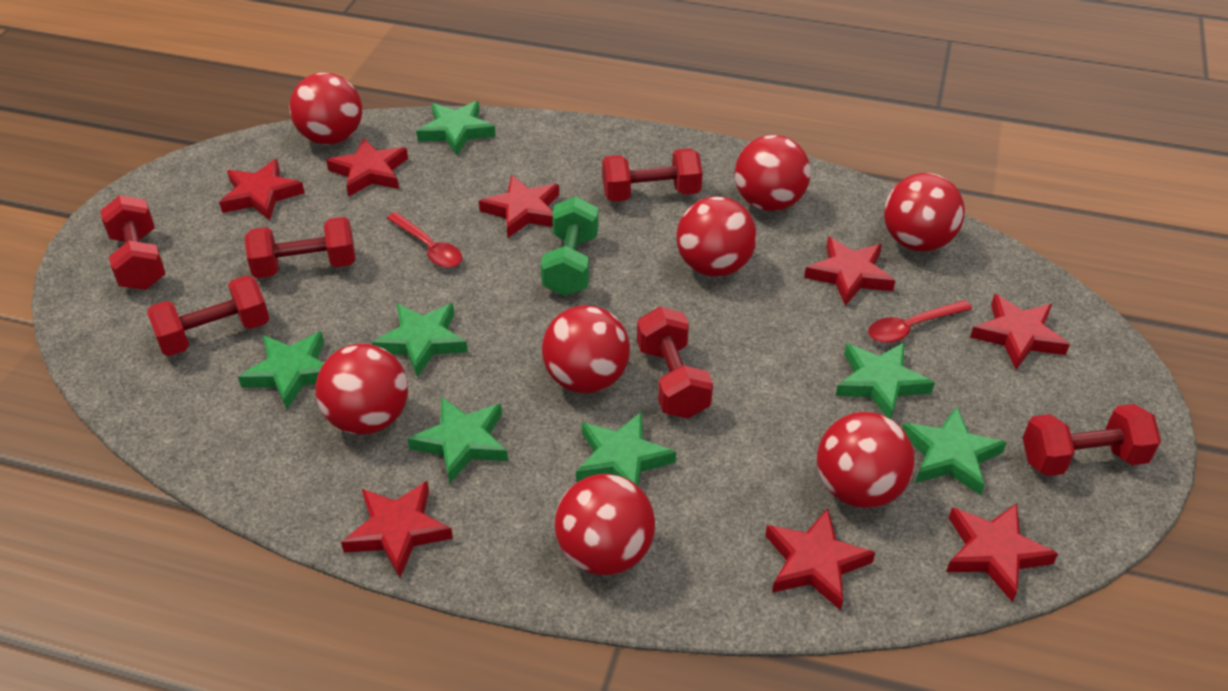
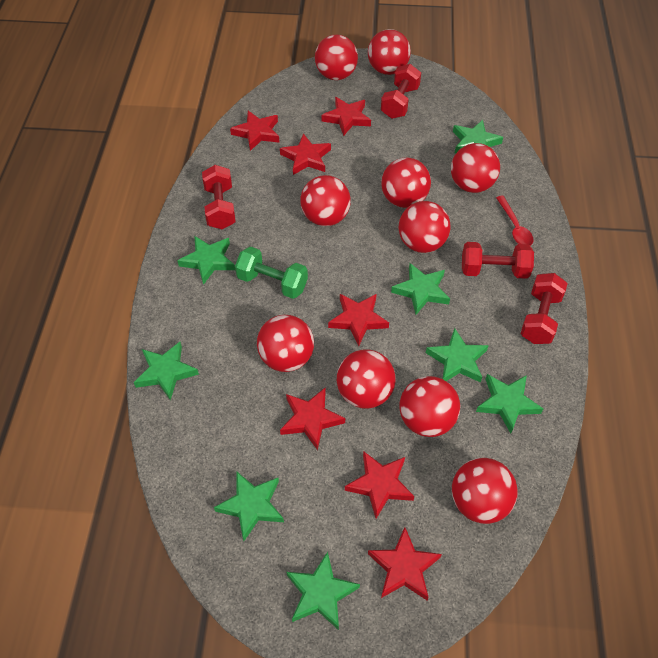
green star: 7 -> 8
red ball: 8 -> 10
red dumbbell: 6 -> 4
red spoon: 2 -> 1
red star: 8 -> 7

